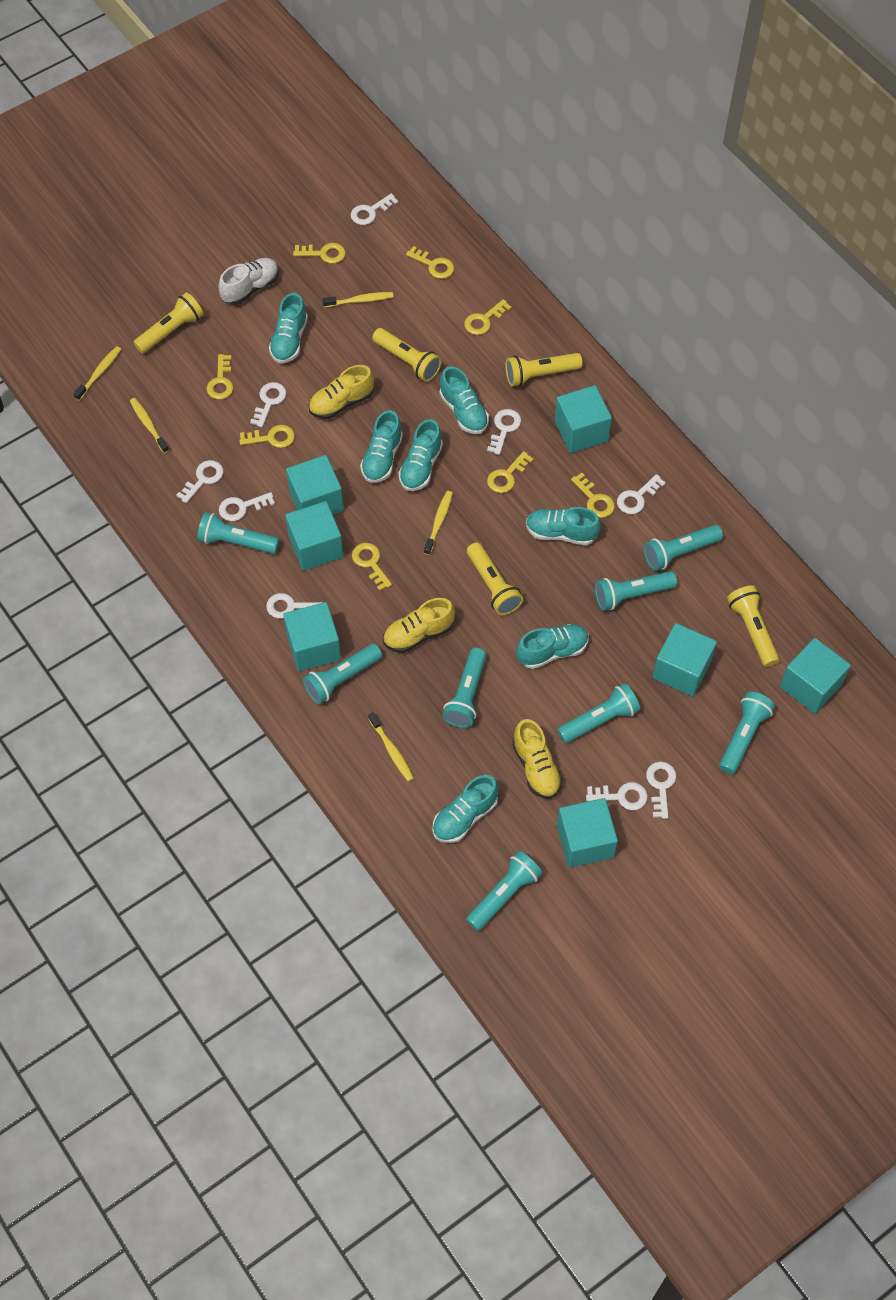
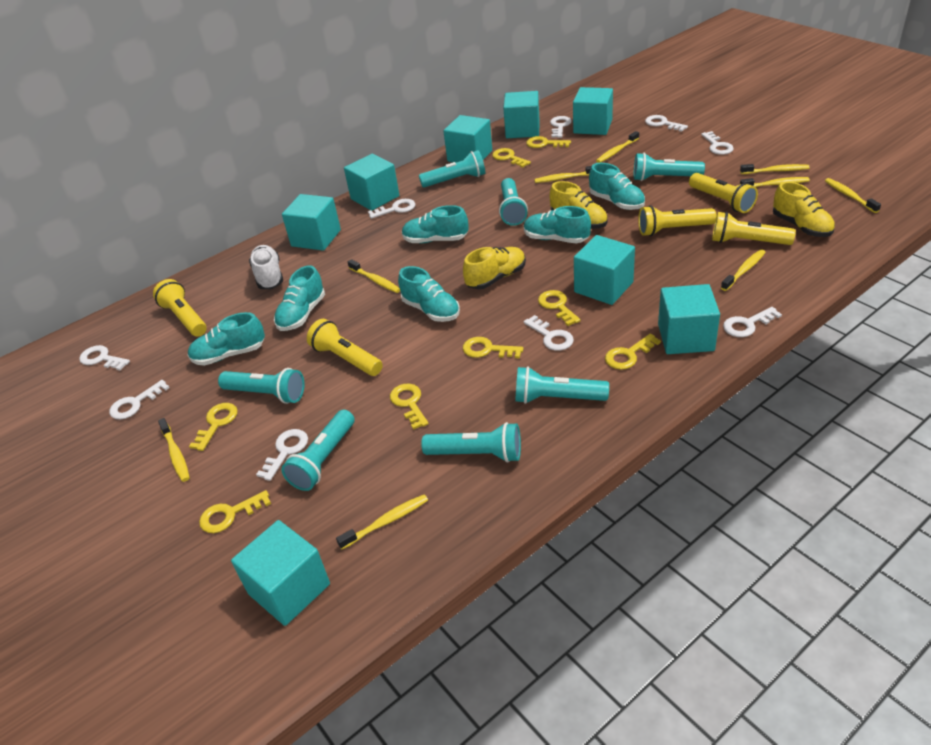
turquoise cube: 7 -> 8
turquoise flashlight: 8 -> 7
turquoise shoe: 7 -> 6
yellow toothbrush: 5 -> 9

